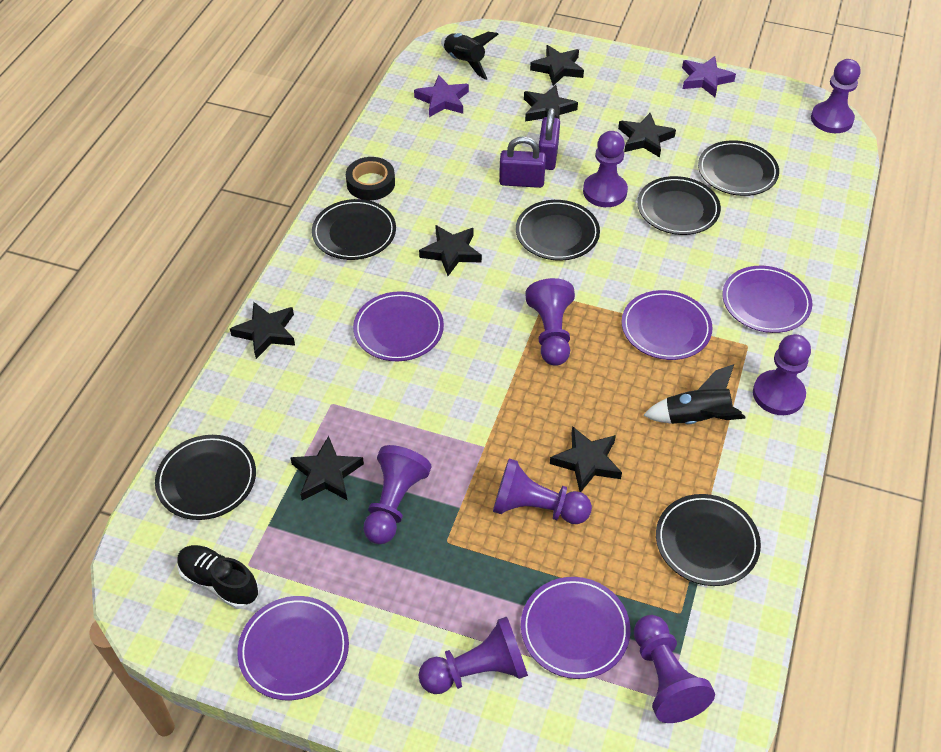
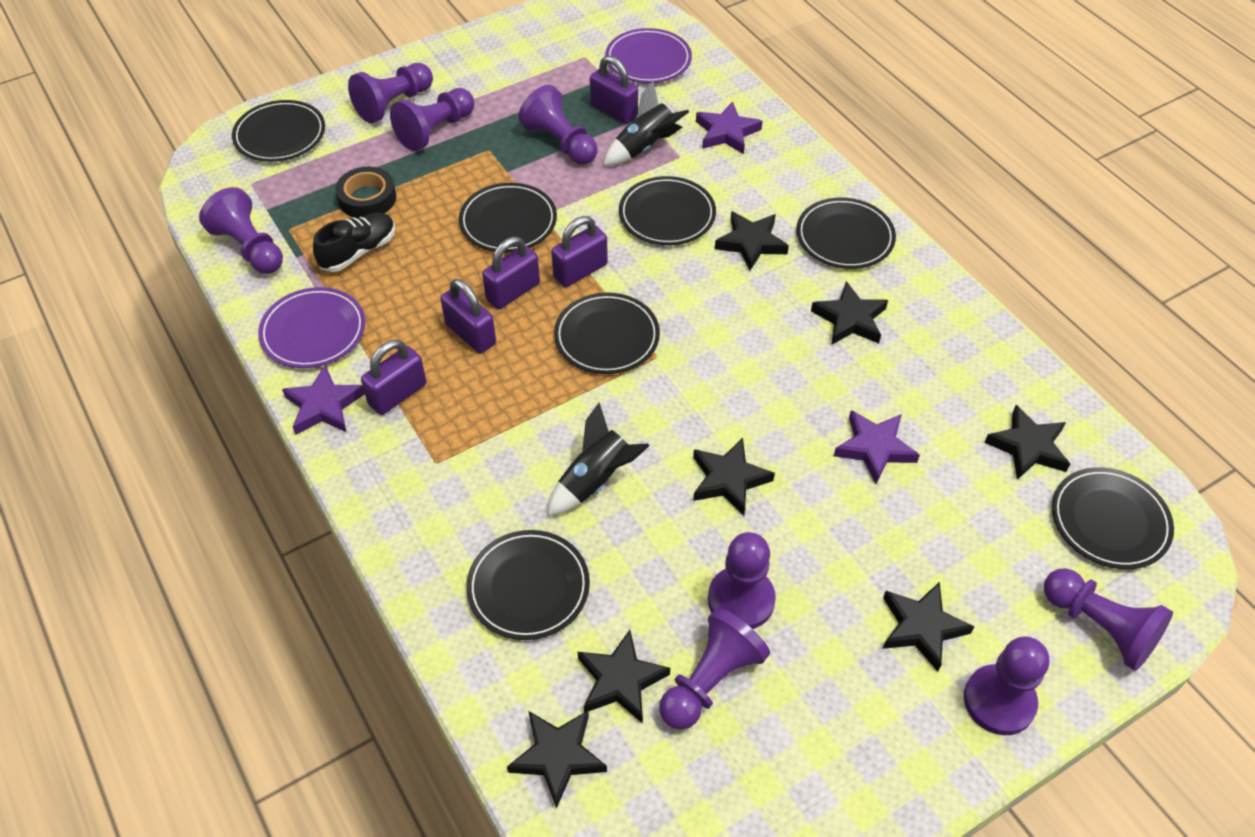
black plate: 6 -> 7
purple padlock: 2 -> 5
purple plate: 5 -> 2
purple star: 2 -> 3

